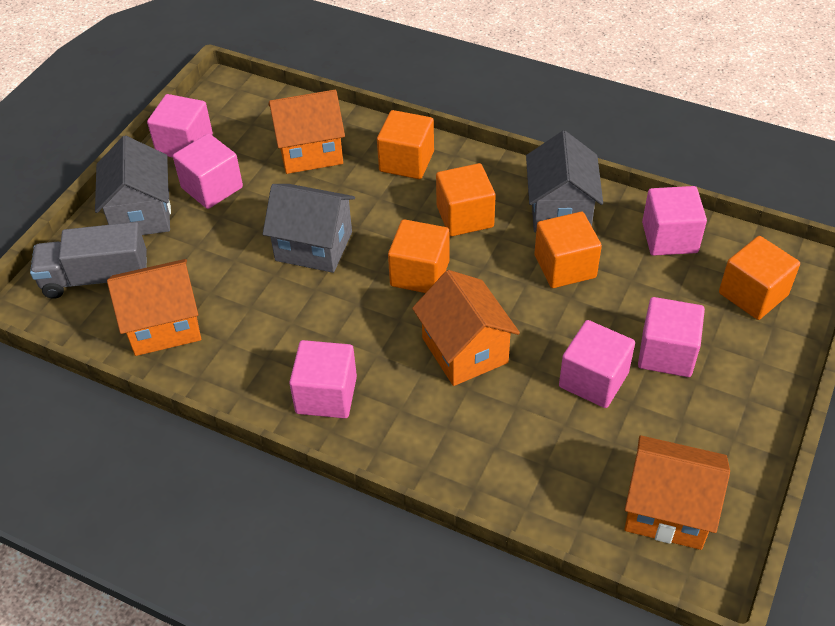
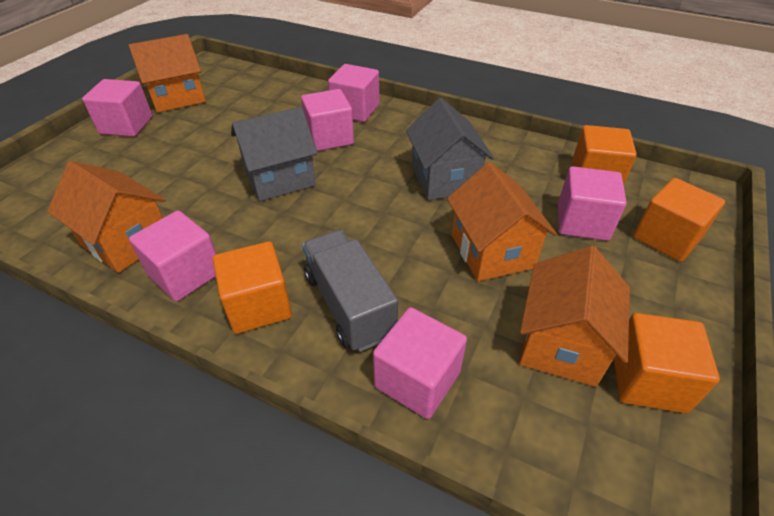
grey house: 3 -> 2
orange cube: 5 -> 4

